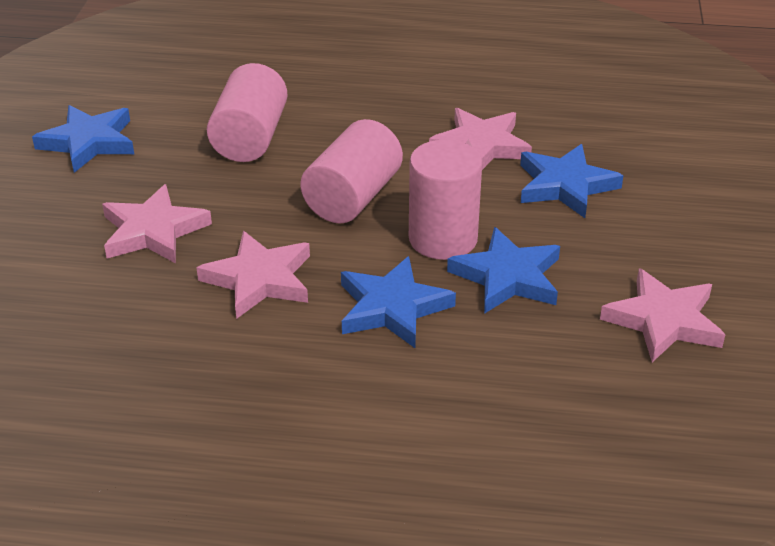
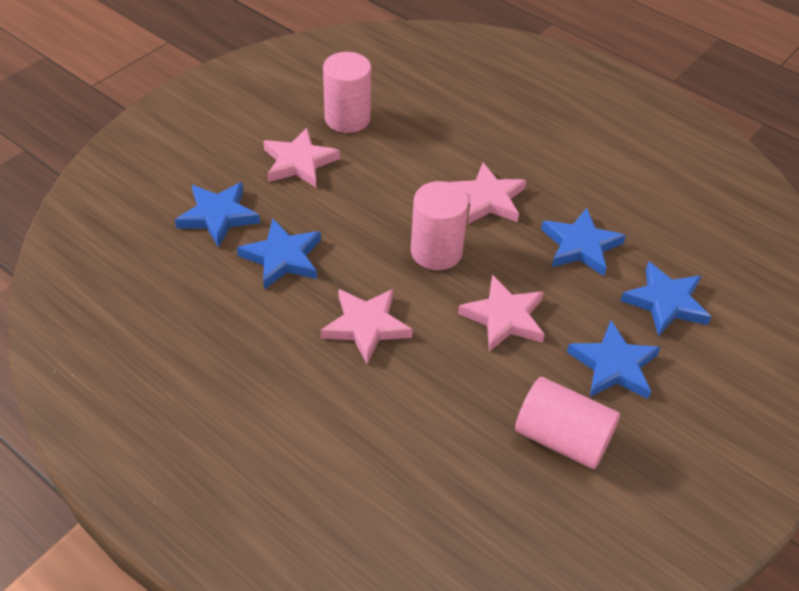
blue star: 4 -> 5

